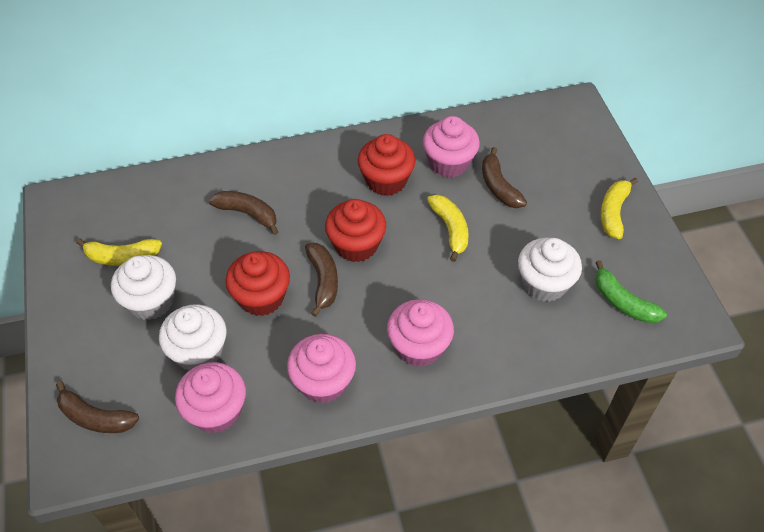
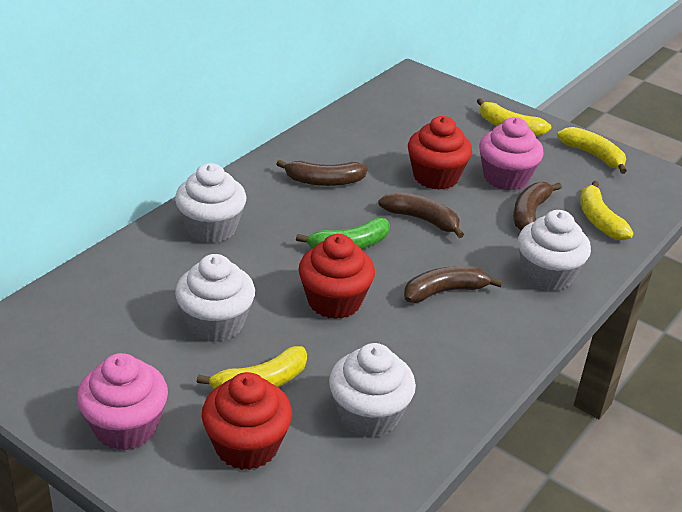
pink cupcake: 4 -> 2
white cupcake: 3 -> 4
yellow banana: 3 -> 4

